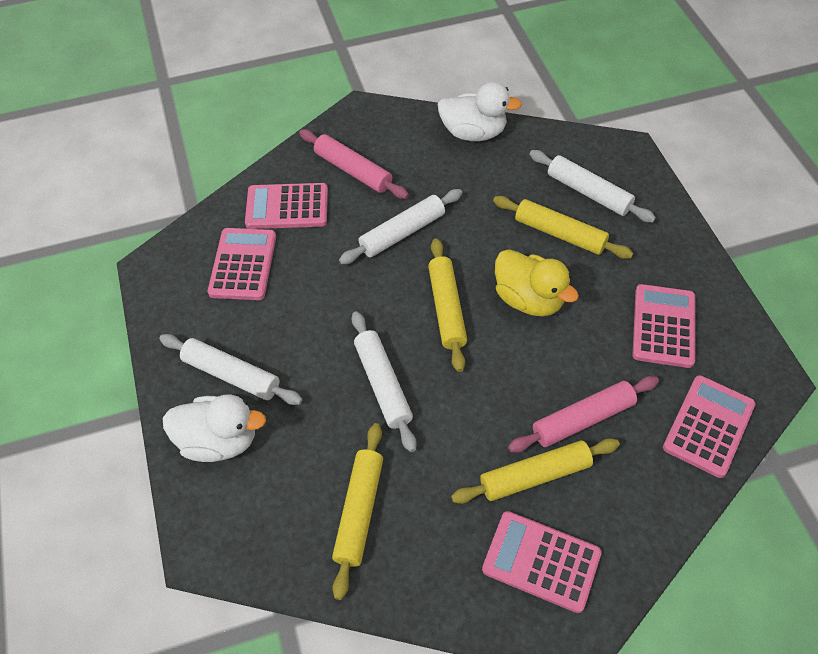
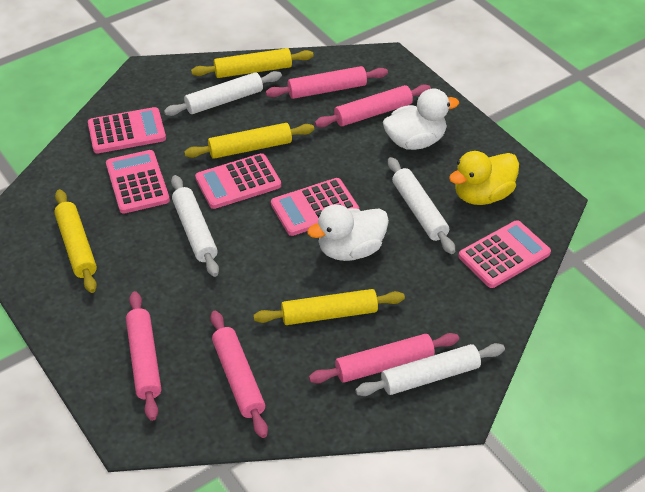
pink rolling pin: 2 -> 5

